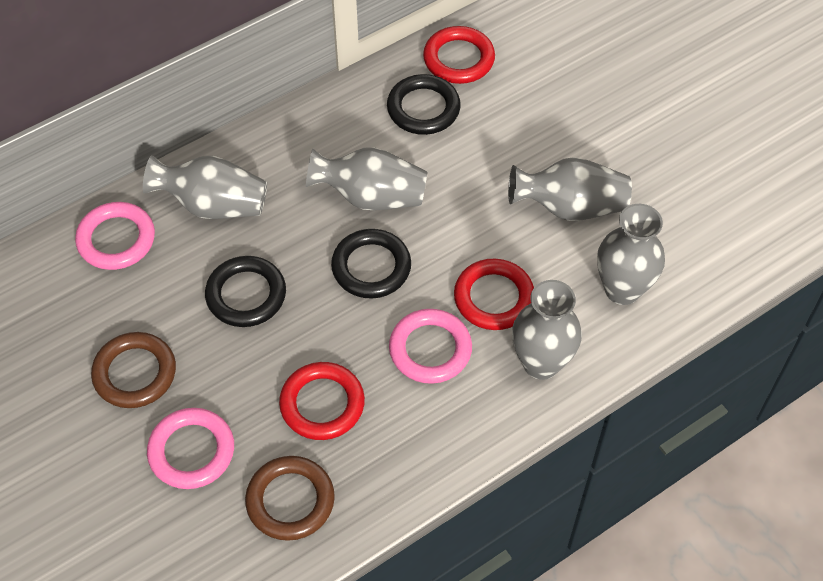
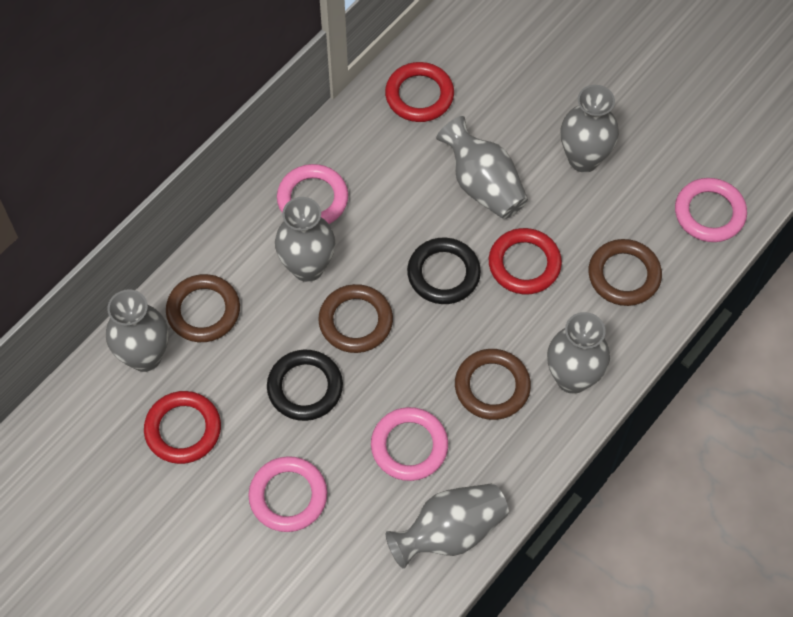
black ring: 3 -> 2
brown ring: 2 -> 4
grey vase: 5 -> 6
pink ring: 3 -> 4

